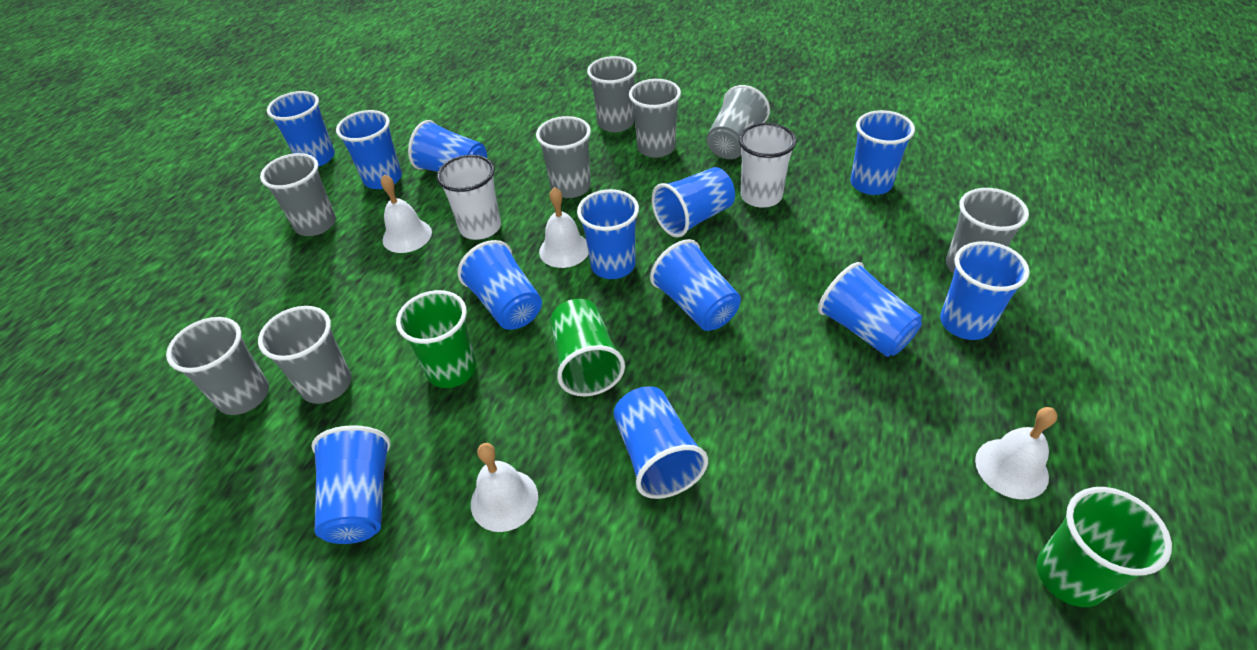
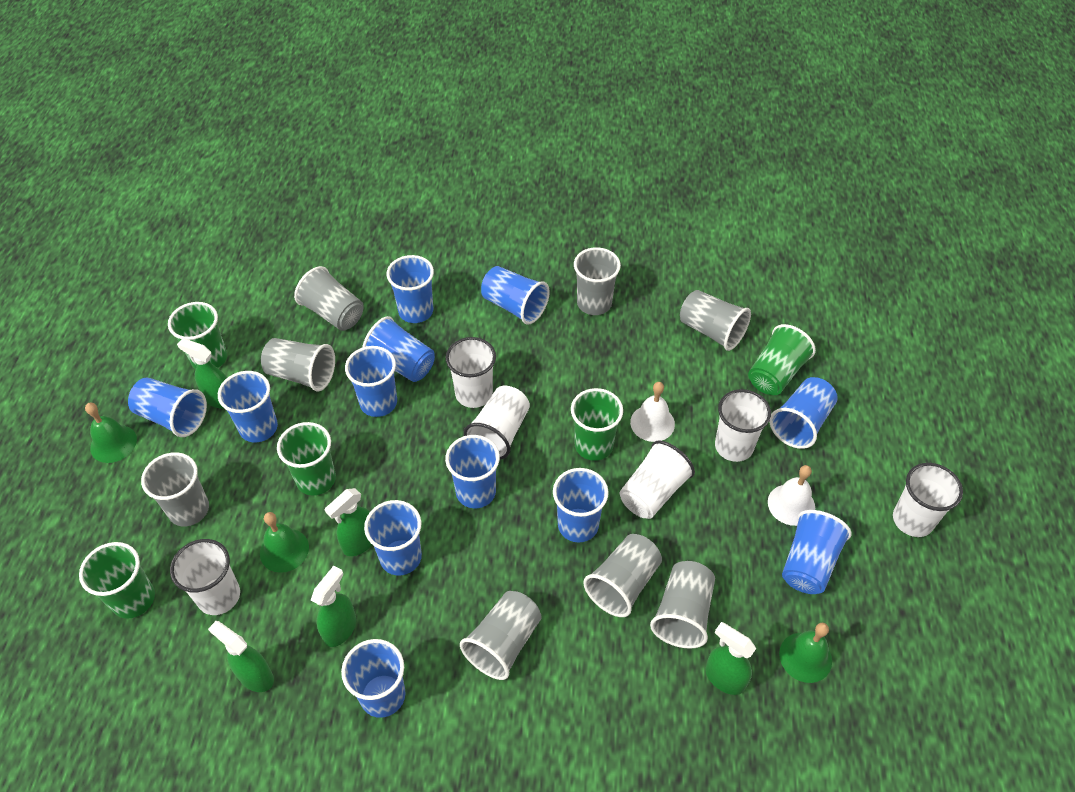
green bell: 0 -> 3
green cup: 3 -> 5
green spray bottle: 0 -> 5
white bell: 4 -> 2
white cup: 2 -> 6

